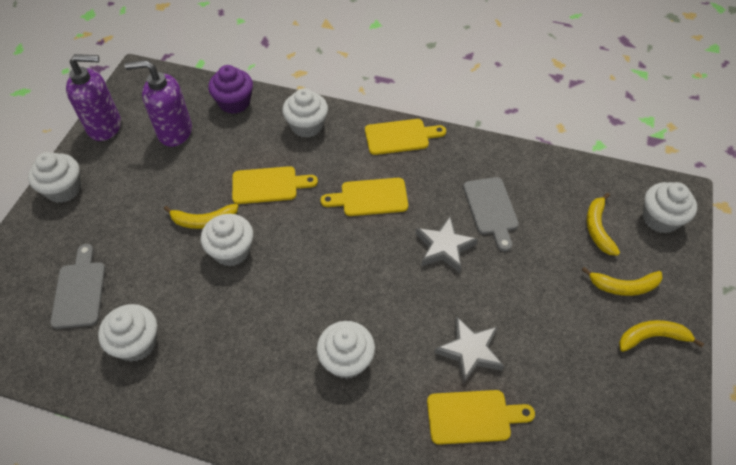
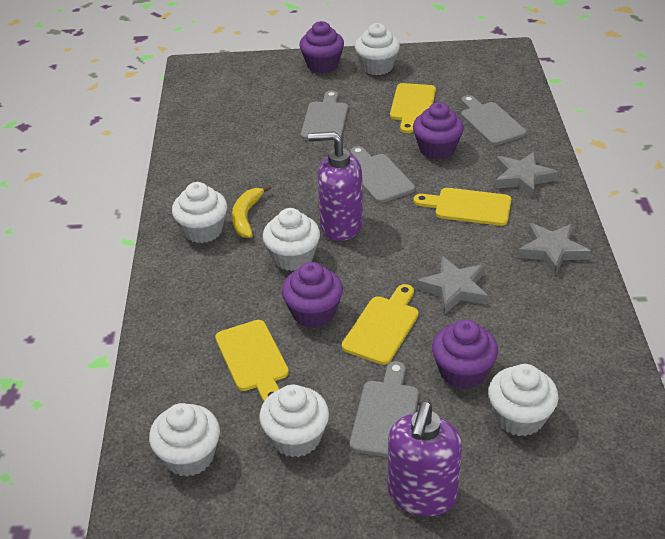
grey cutting board: 2 -> 4
grey star: 2 -> 3
purple cupcake: 1 -> 4
yellow banana: 4 -> 1

